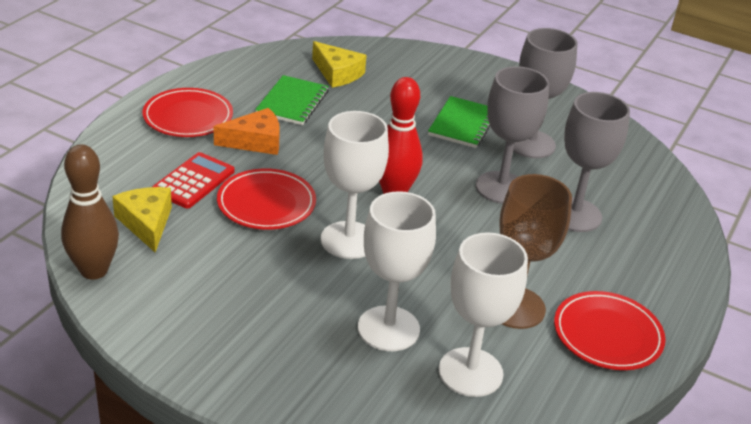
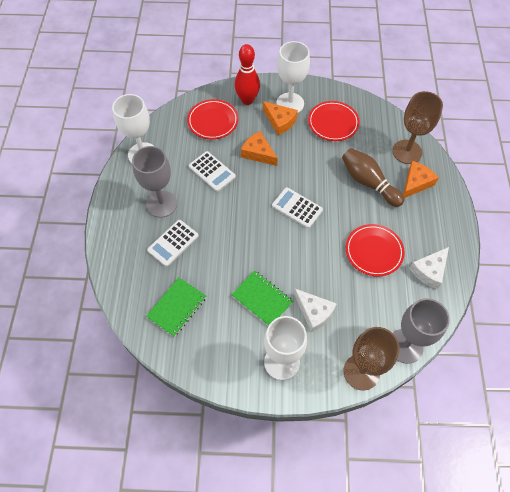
brown goblet: 1 -> 2
grey goblet: 3 -> 2
orange cheese: 1 -> 3
red calculator: 1 -> 0
white calculator: 0 -> 3
white cheese: 0 -> 2
yellow cheese: 2 -> 0

